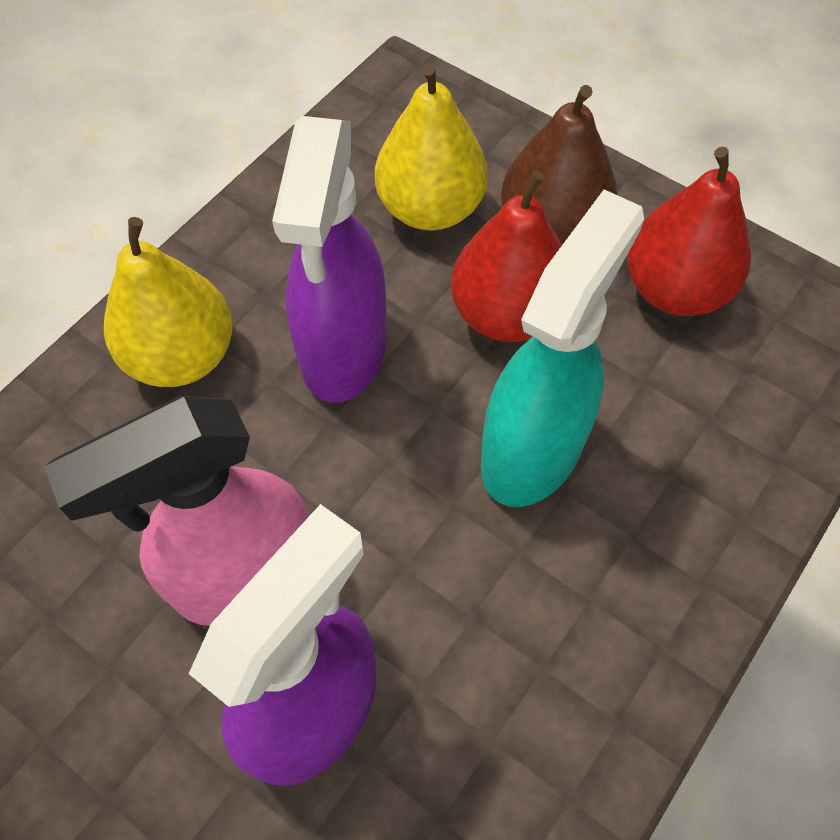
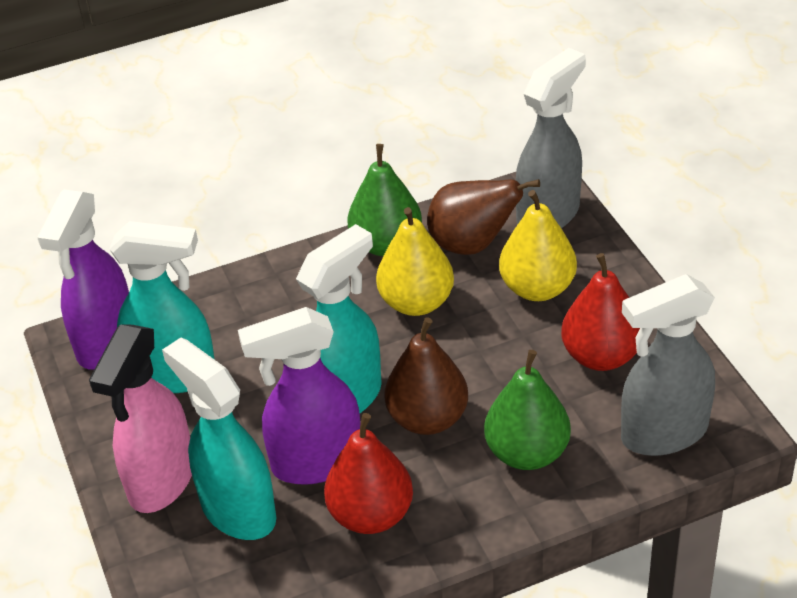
brown pear: 1 -> 2
green pear: 0 -> 2
grey spray bottle: 0 -> 2
turquoise spray bottle: 1 -> 3

